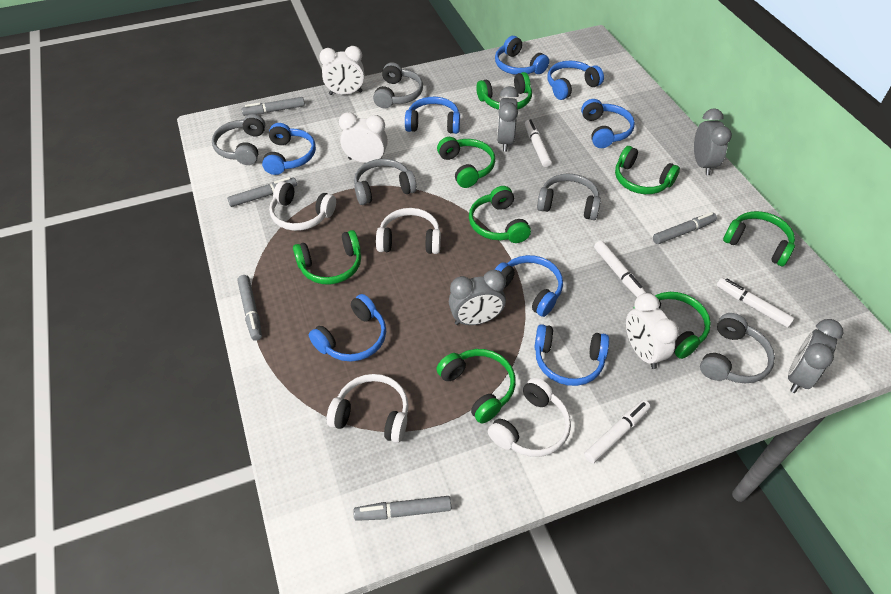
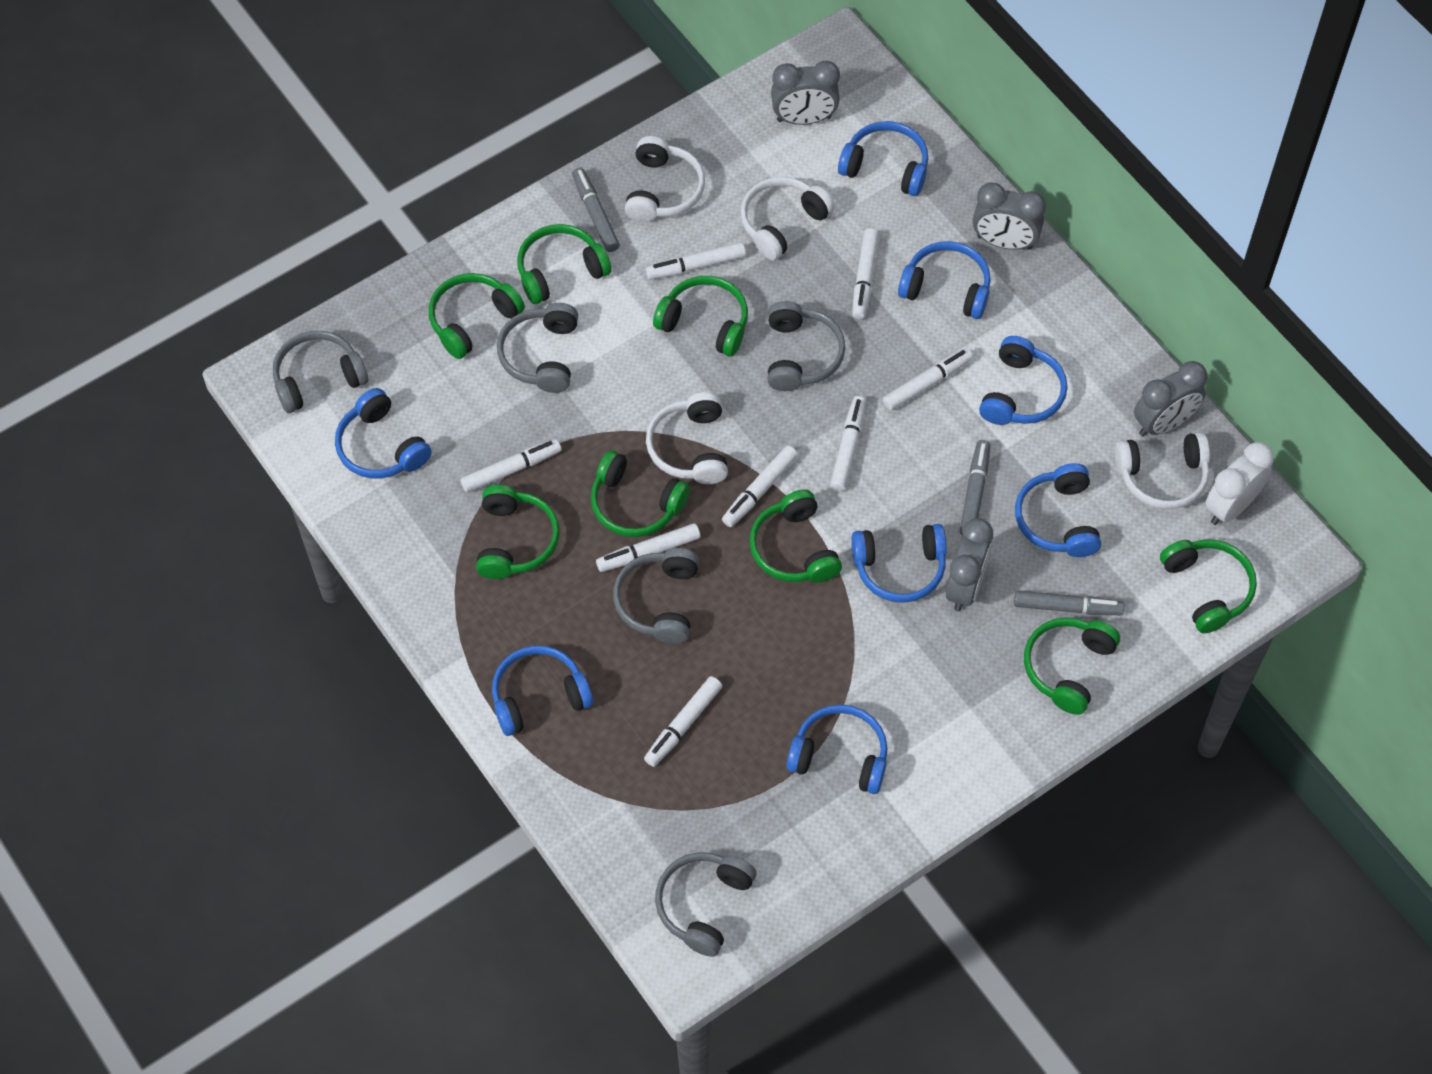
grey marker: 5 -> 3
white clock: 3 -> 1
white marker: 4 -> 8

